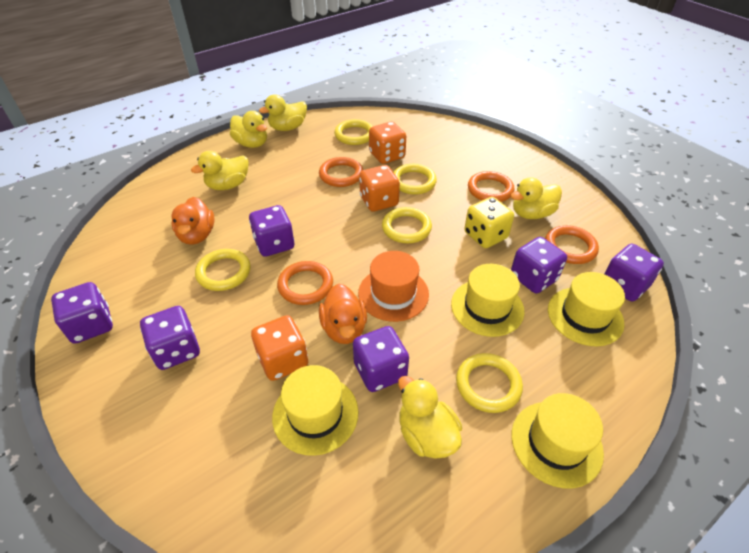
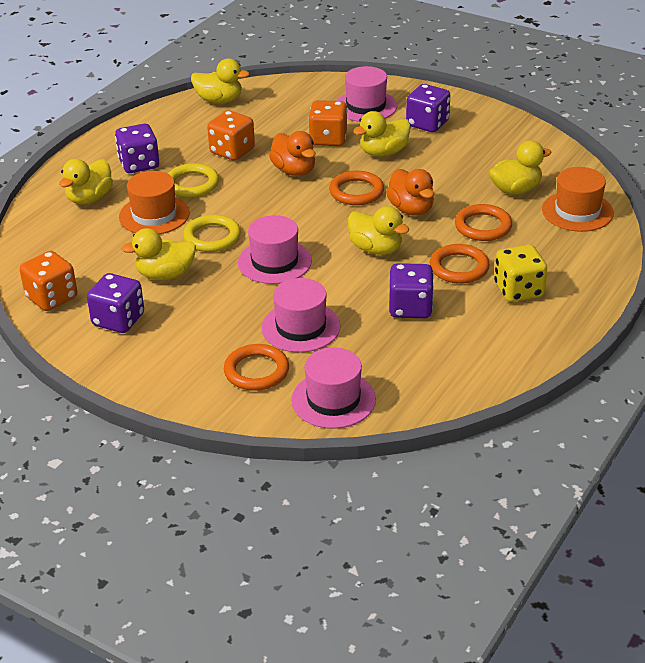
orange hat: 1 -> 2
pink hat: 0 -> 4
purple dice: 6 -> 4
yellow duck: 5 -> 6
yellow hat: 4 -> 0
yellow ring: 5 -> 2

